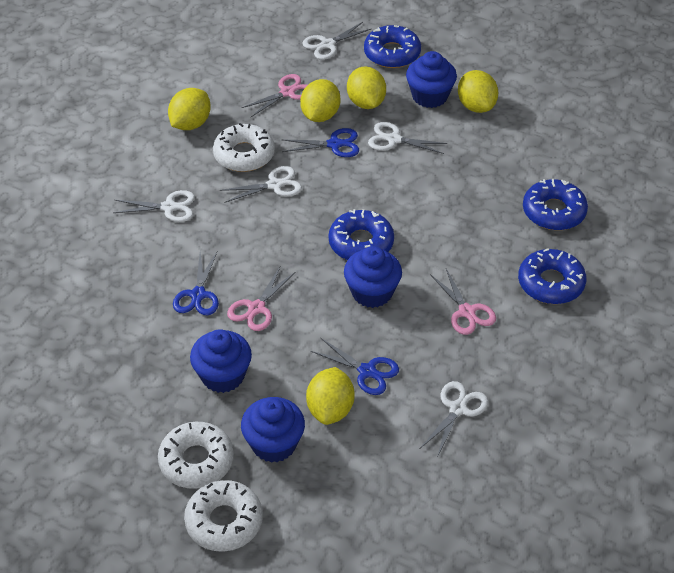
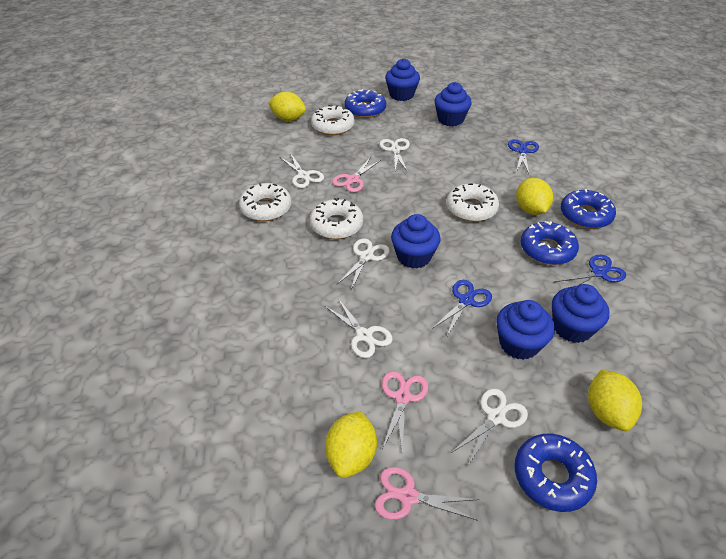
blue cupcake: 4 -> 5
white donut: 3 -> 4
yellow lemon: 5 -> 4

